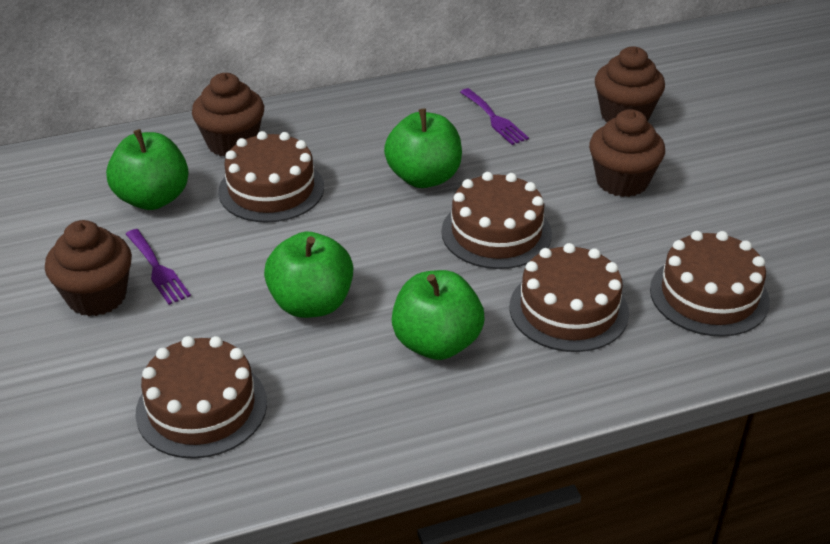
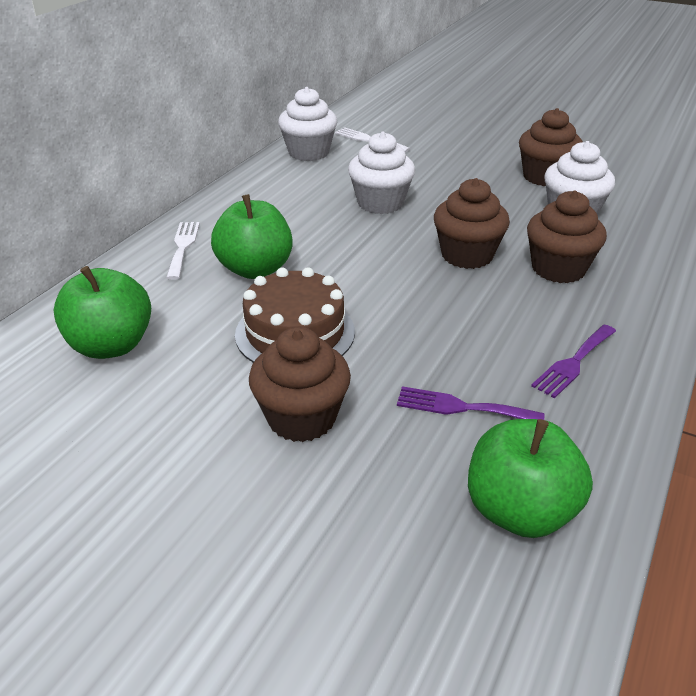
brown cake: 5 -> 1
green apple: 4 -> 3
white cupcake: 0 -> 3
white fork: 0 -> 2

